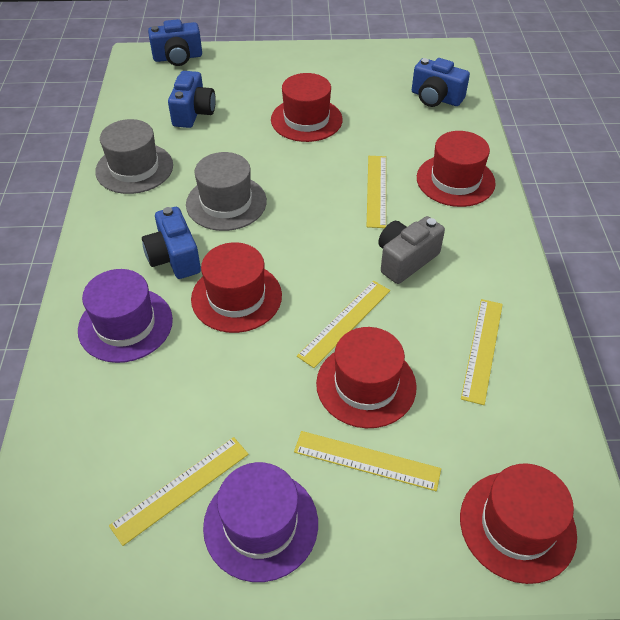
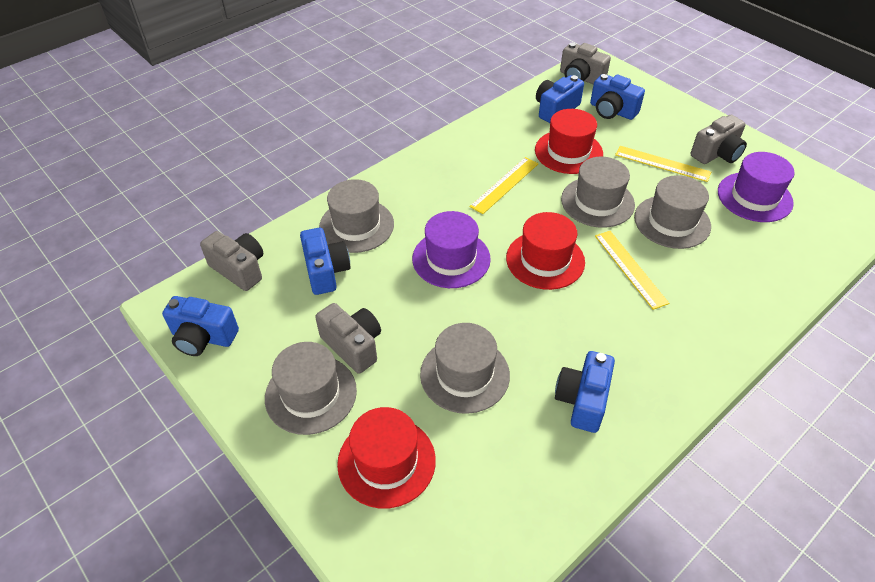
blue camera: 4 -> 5
grey camera: 1 -> 4
grey hat: 2 -> 5
red hat: 5 -> 3
yellow ruler: 5 -> 3

